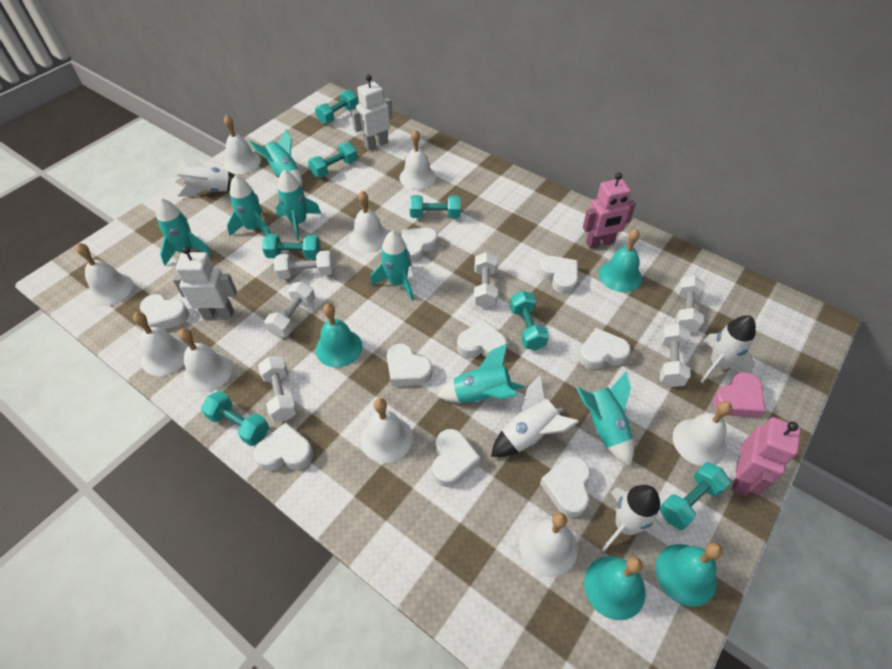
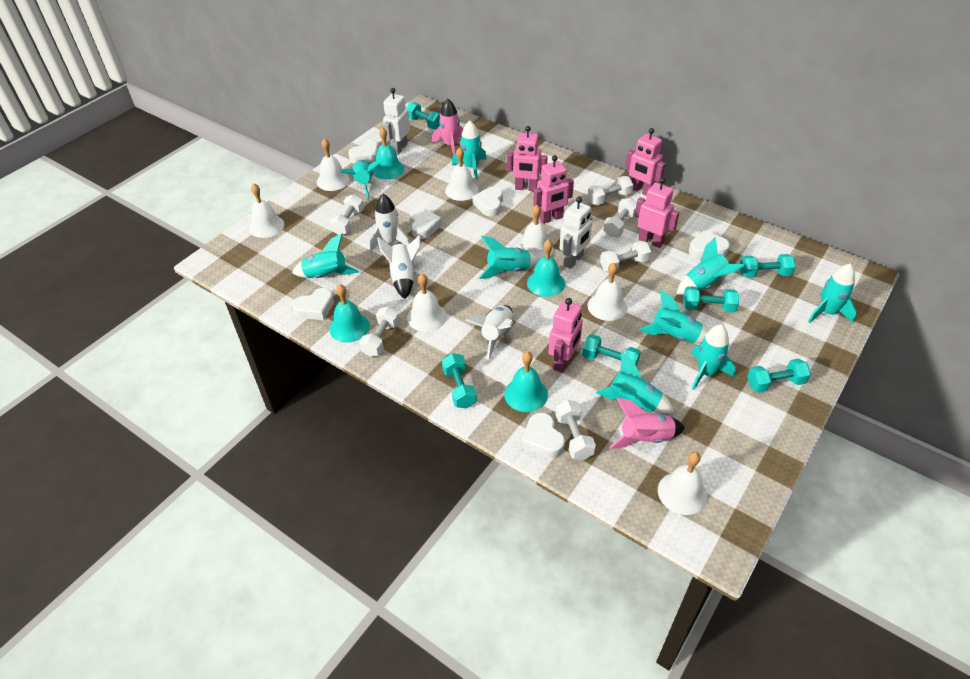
pink heart: 1 -> 0
pink robot: 2 -> 5
pink rocket: 0 -> 2
turquoise dumbbell: 7 -> 6
turquoise rocket: 7 -> 9
white bell: 9 -> 7
white heart: 9 -> 6
white rocket: 4 -> 3

